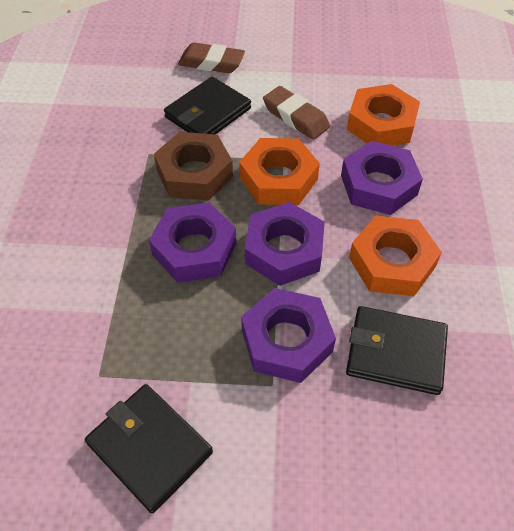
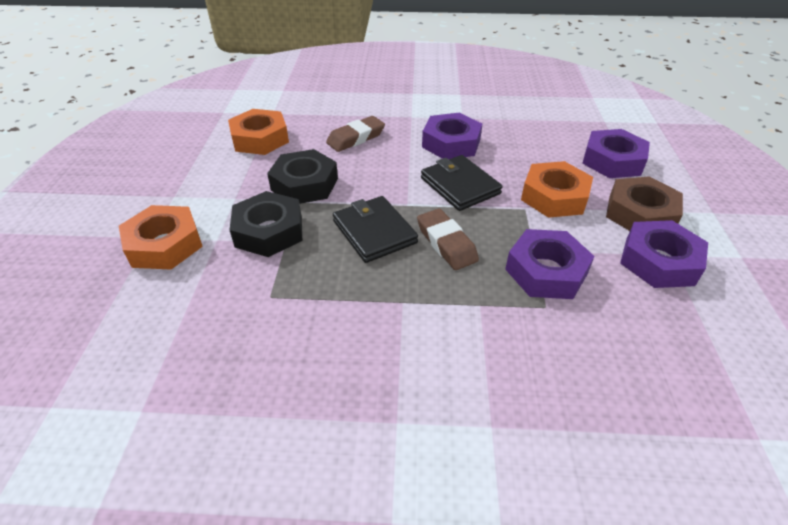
black nut: 0 -> 2
black wallet: 3 -> 2

